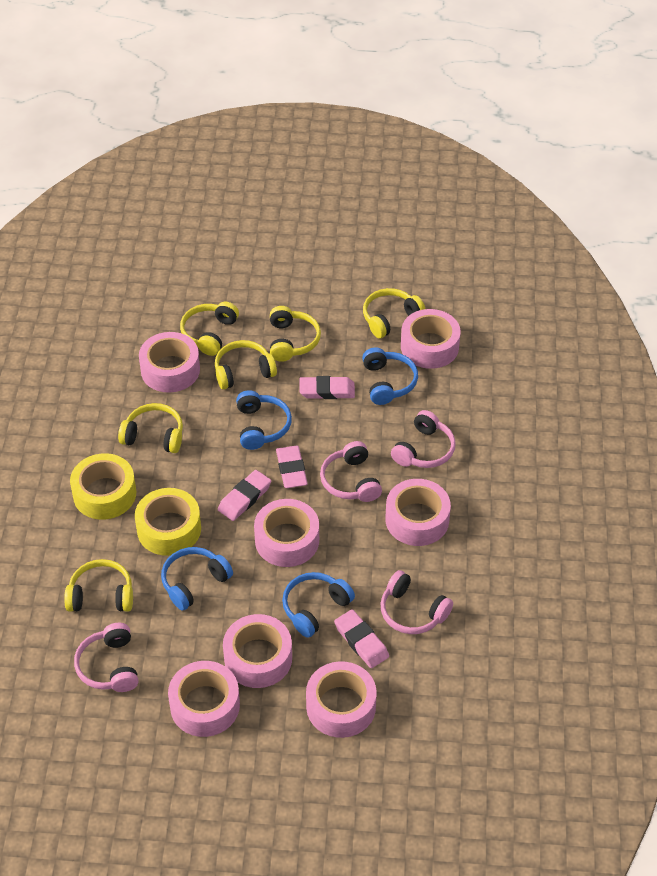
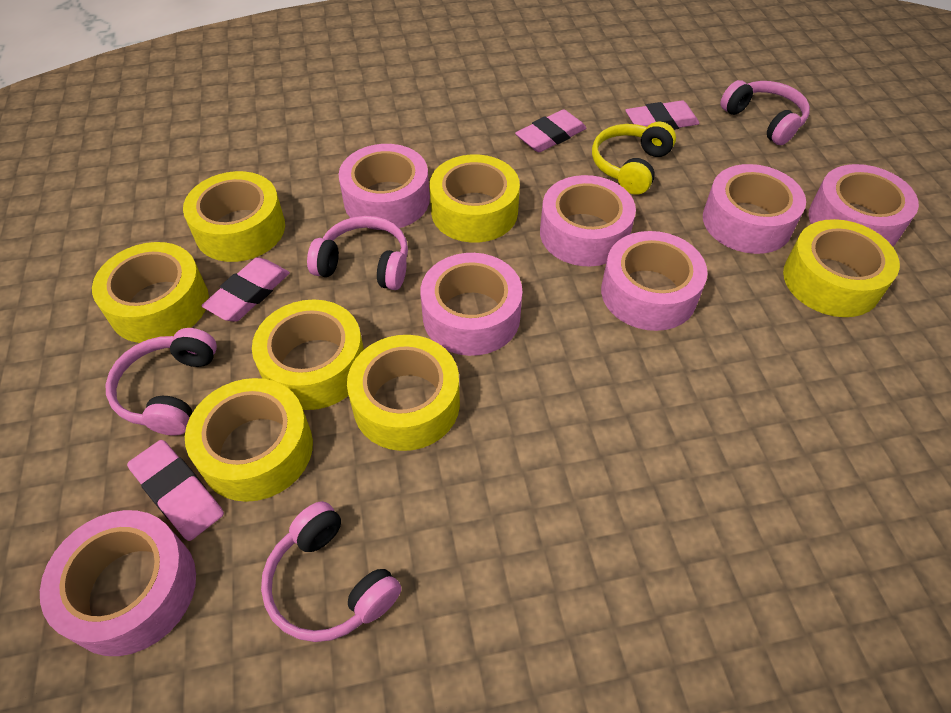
blue headphones: 4 -> 0
yellow headphones: 6 -> 1
yellow tape: 2 -> 7

